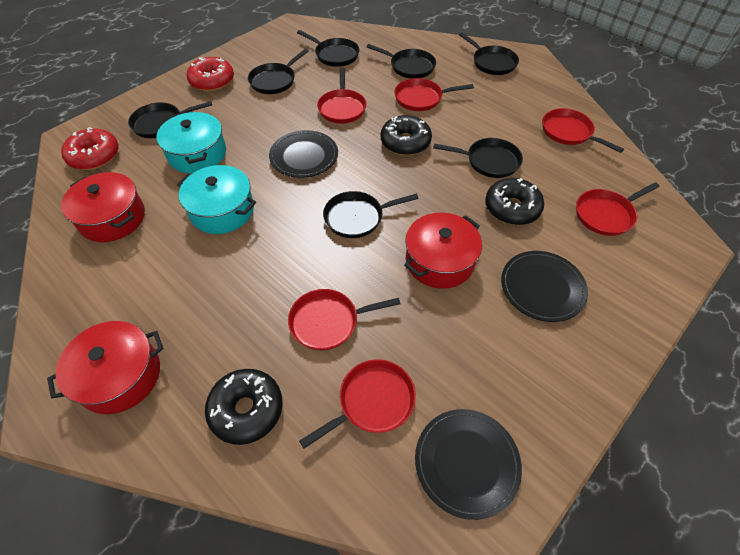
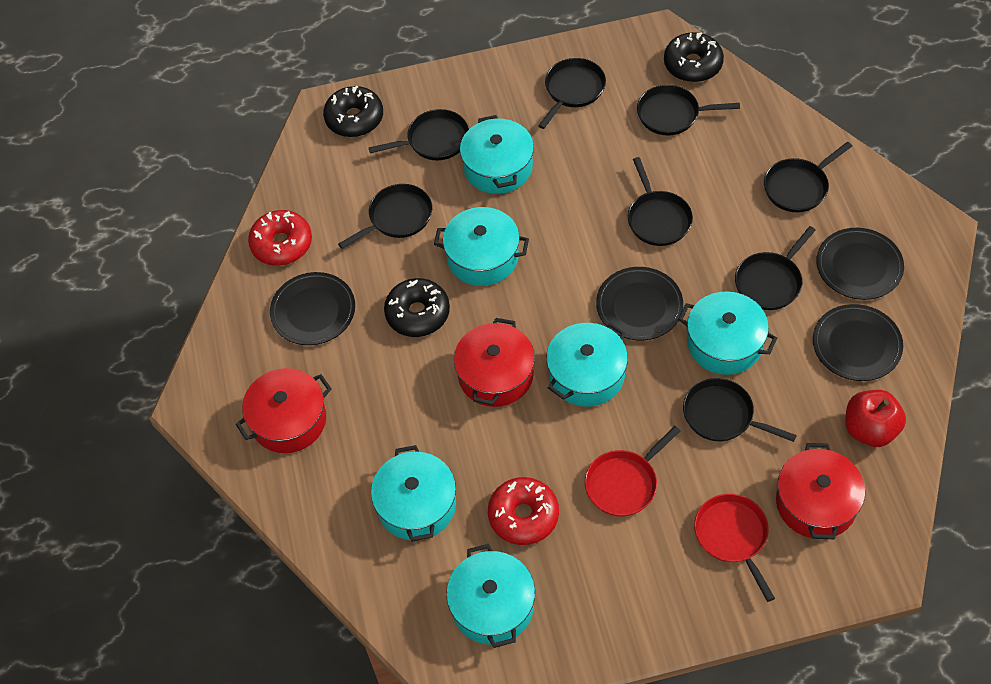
black pan: 7 -> 8
black plate: 3 -> 4
red apple: 0 -> 1
red pan: 6 -> 2
turquoise pot: 2 -> 6

